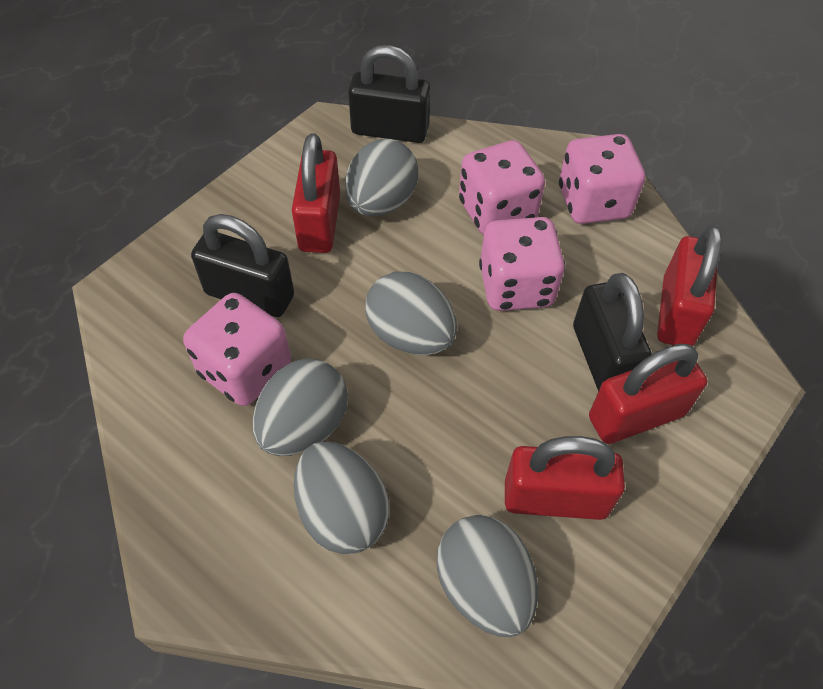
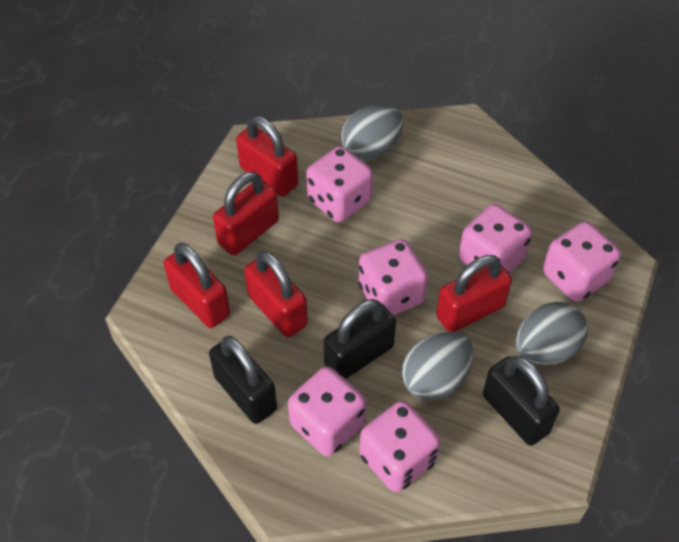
grey egg: 5 -> 3
pink dice: 4 -> 6
red padlock: 4 -> 5

